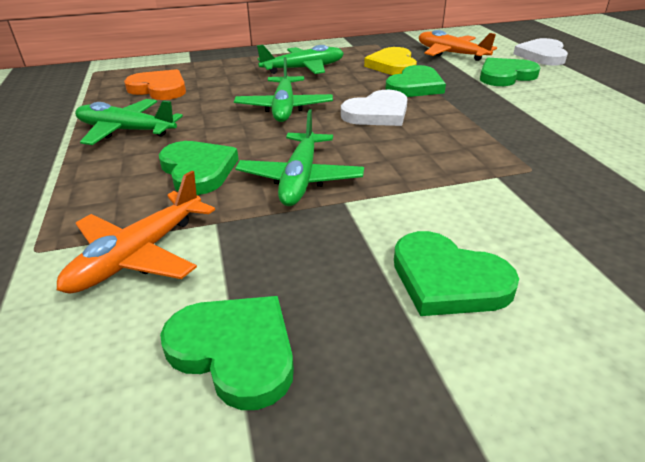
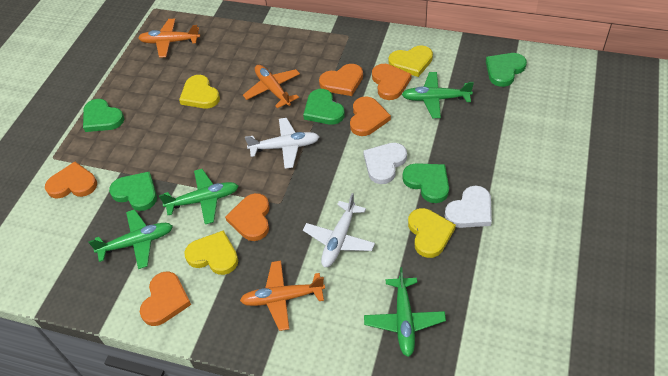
orange heart: 1 -> 6
orange plane: 2 -> 3
white plane: 0 -> 2
yellow heart: 1 -> 4

